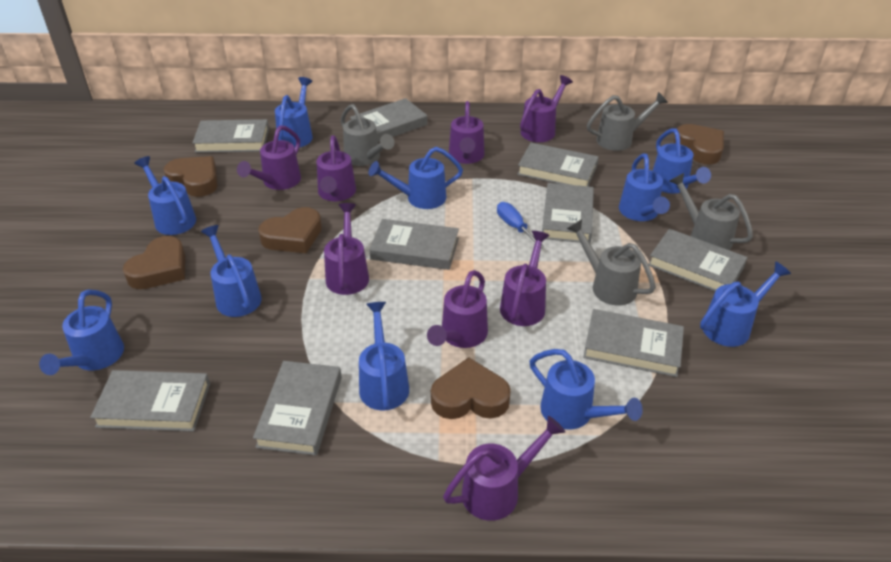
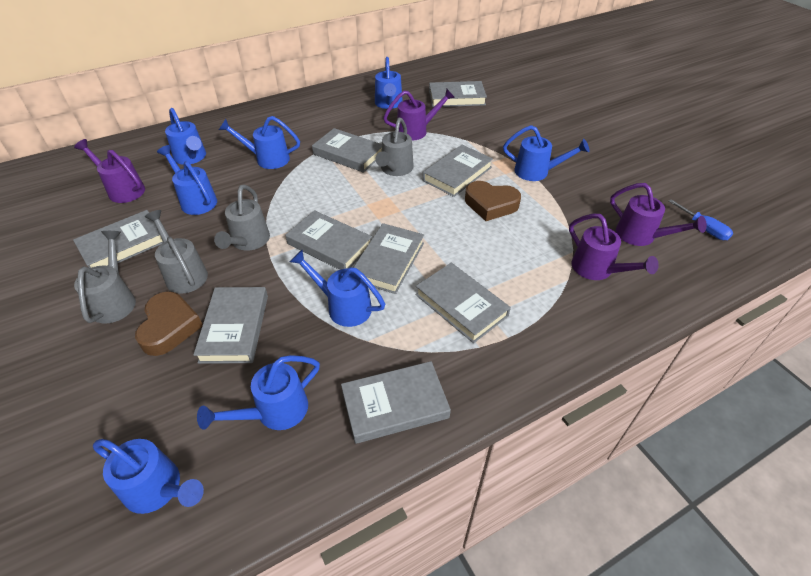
blue watering can: 10 -> 8
brown heart: 5 -> 2
purple watering can: 8 -> 4

